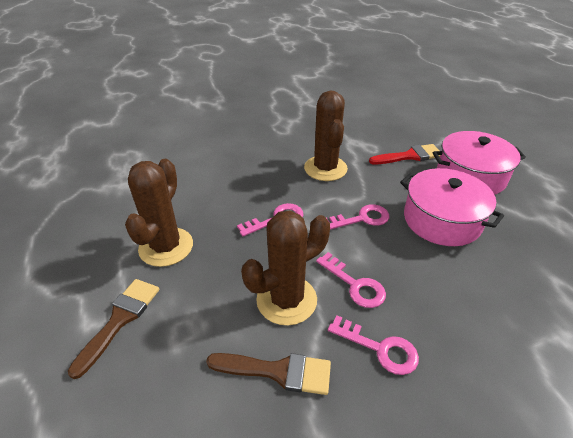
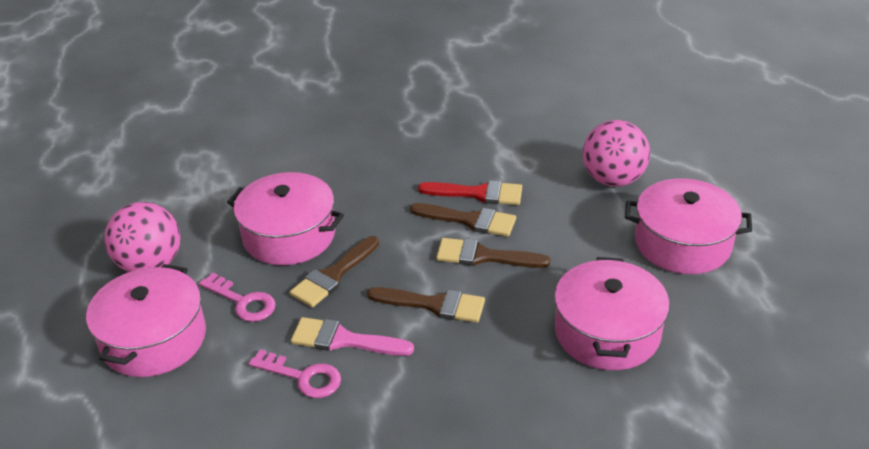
brown brush: 2 -> 4
brown cactus: 3 -> 0
pink ball: 0 -> 2
pink brush: 0 -> 1
pink key: 4 -> 2
pink pot: 2 -> 4

